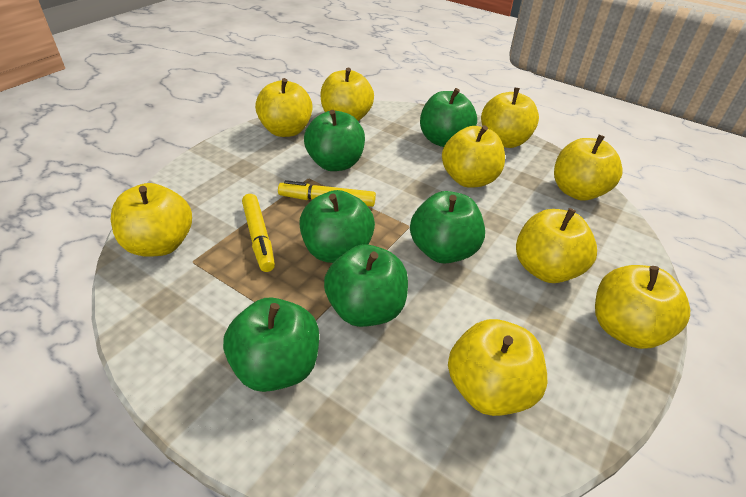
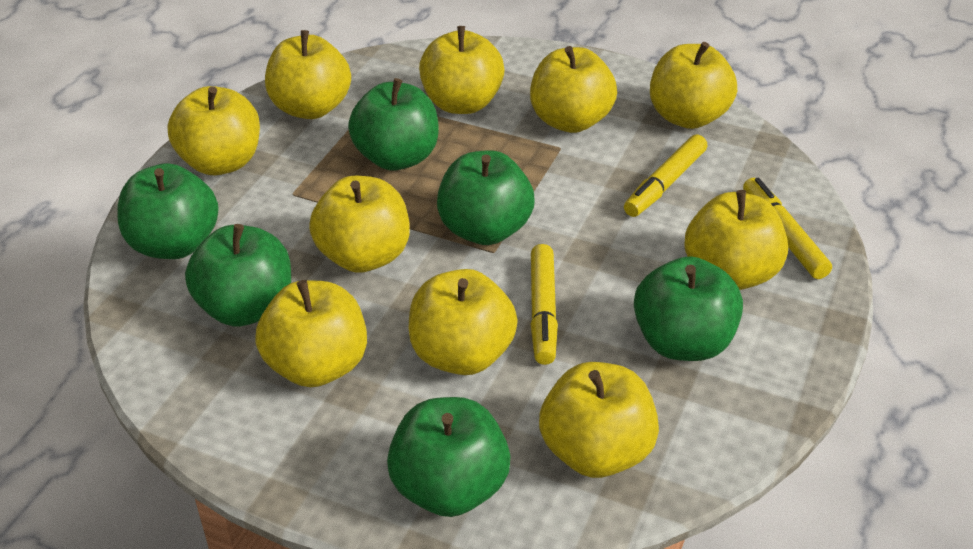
yellow apple: 9 -> 10
yellow marker: 2 -> 3

